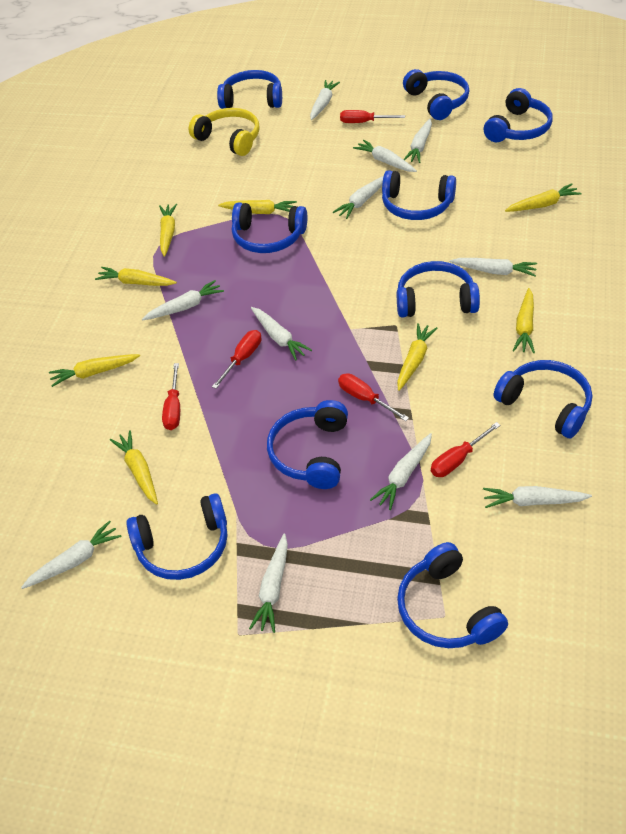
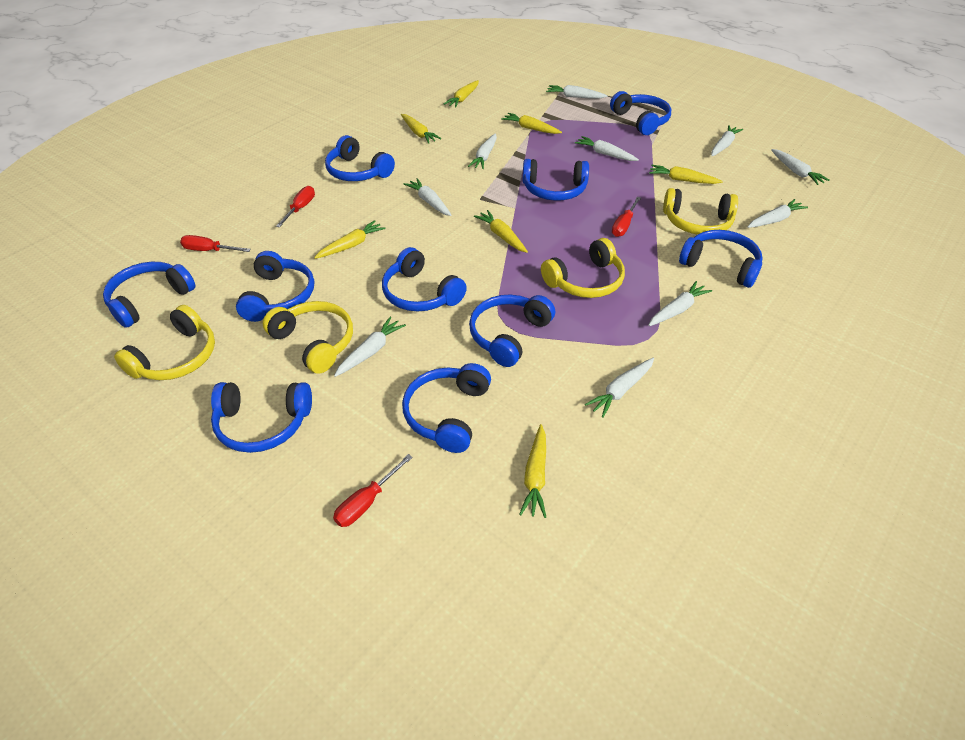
red screwdriver: 5 -> 4
white carrot: 11 -> 10
yellow carrot: 8 -> 7
yellow headphones: 1 -> 4

